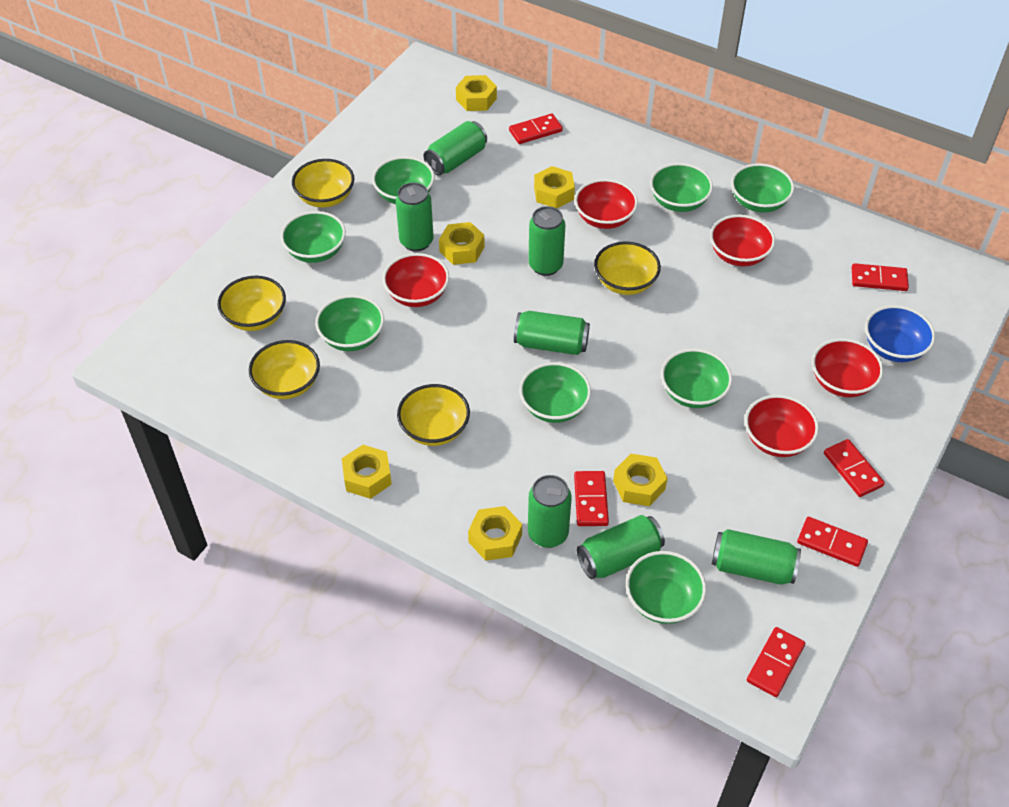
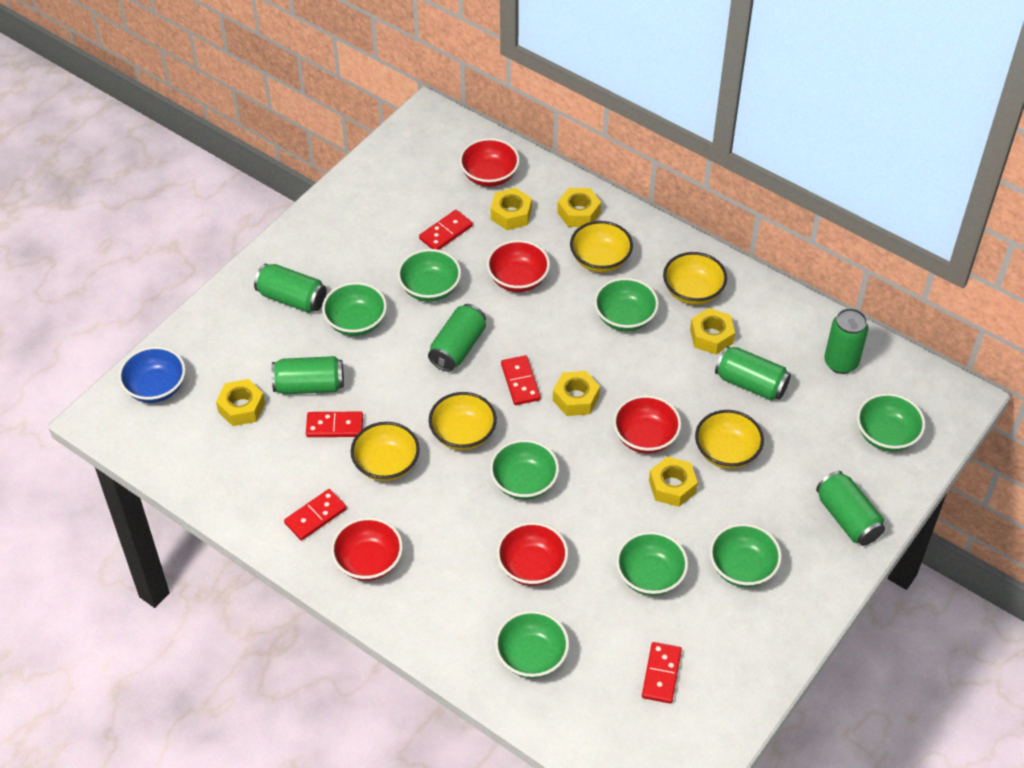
green can: 7 -> 6
red domino: 6 -> 5

